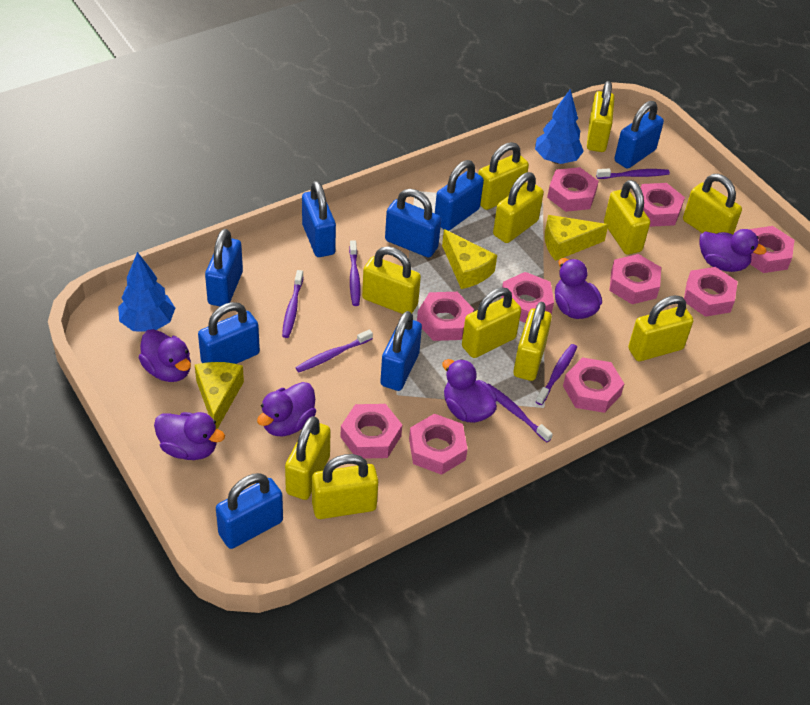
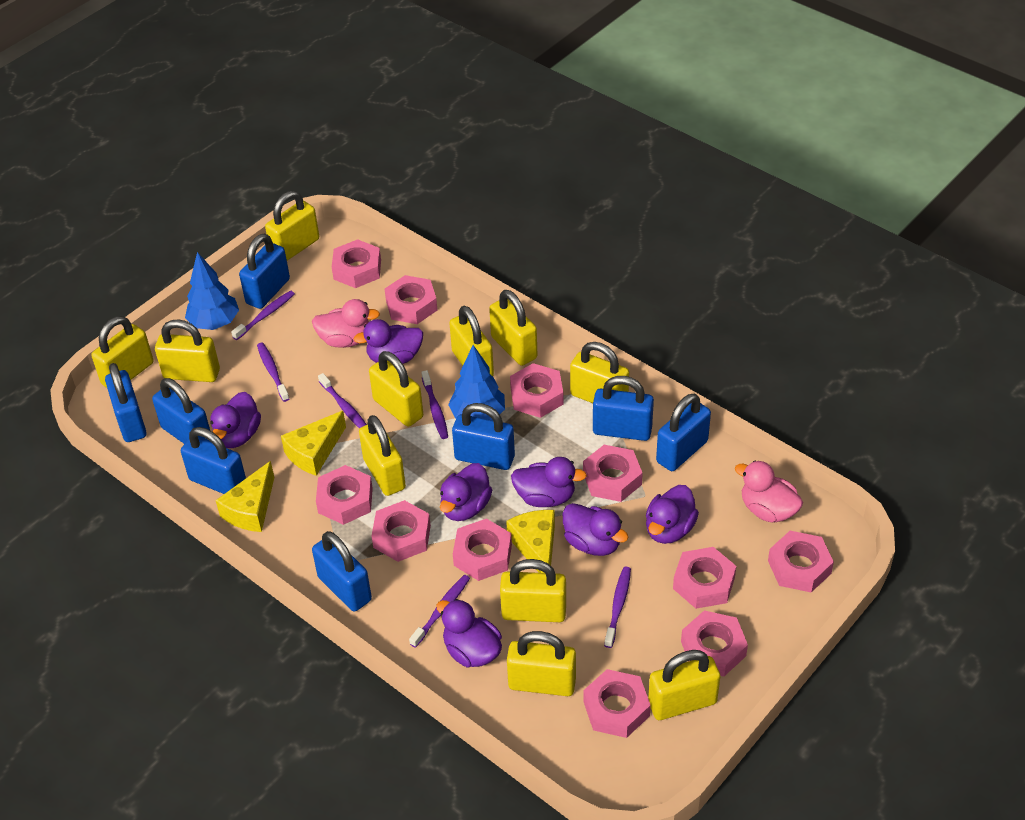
pink duck: 0 -> 2
pink nut: 10 -> 11
purple duck: 6 -> 7

